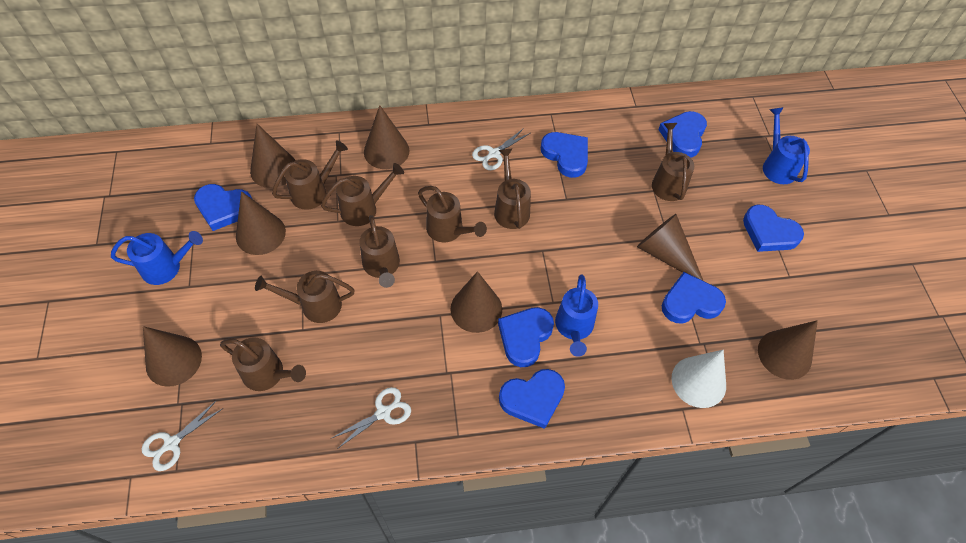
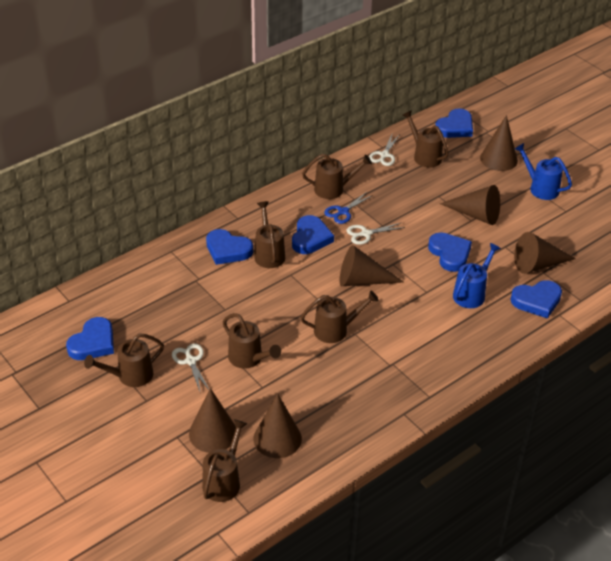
blue heart: 7 -> 6
blue scissors: 0 -> 1
blue watering can: 3 -> 2
brown cone: 7 -> 6
brown watering can: 8 -> 7
white cone: 1 -> 0

